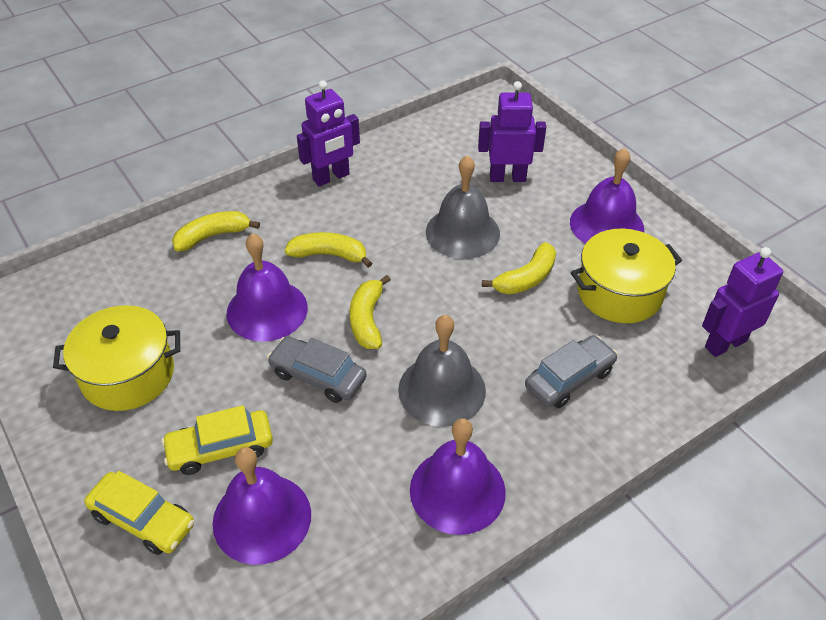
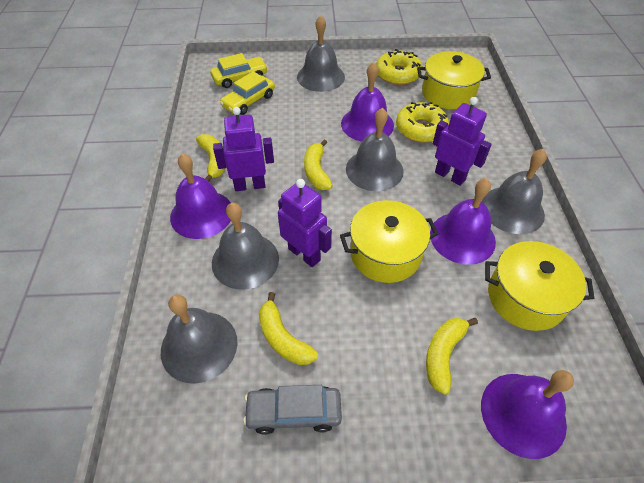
grey bell: 2 -> 5
grey car: 2 -> 1
yellow donut: 0 -> 2
yellow pot: 2 -> 3

